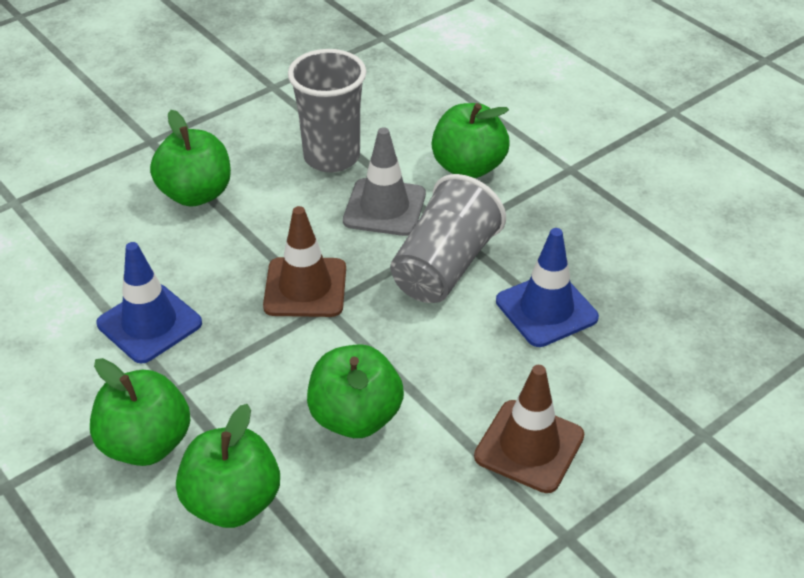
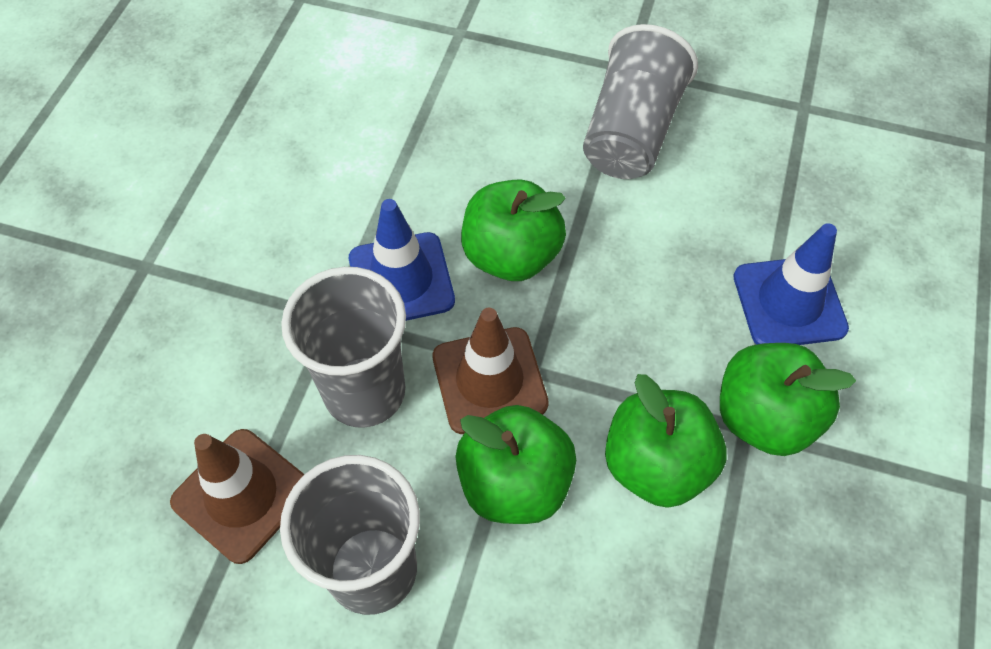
green apple: 5 -> 4
grey cup: 2 -> 3
grey traffic cone: 1 -> 0

